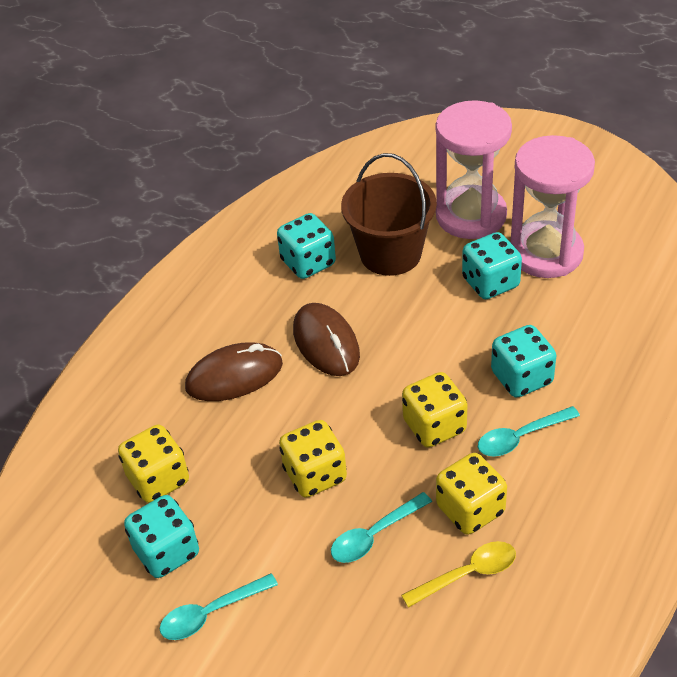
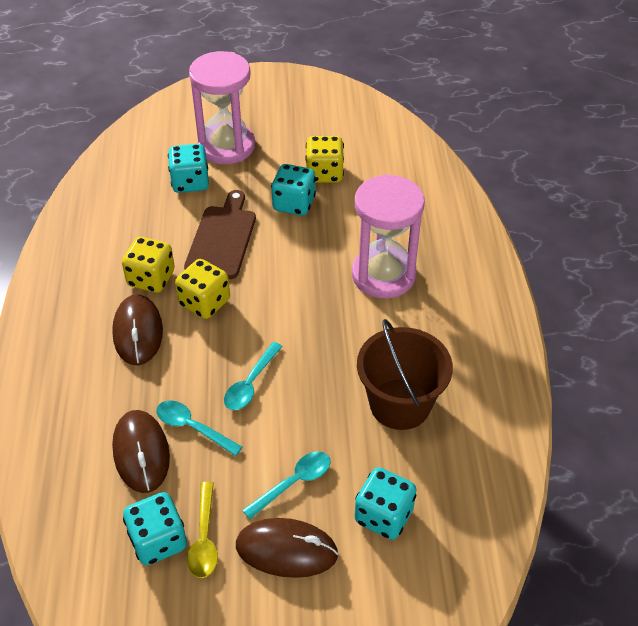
brown cutting board: 0 -> 1
brown mouse: 2 -> 3
yellow dice: 4 -> 3

